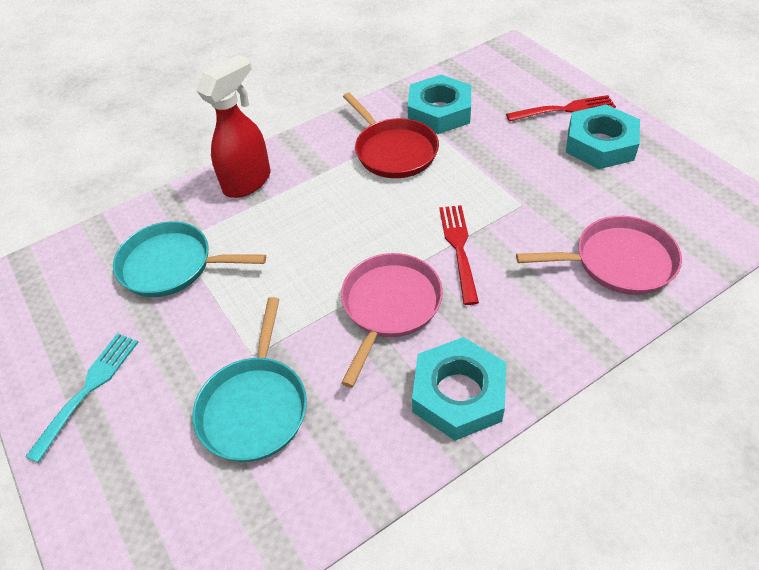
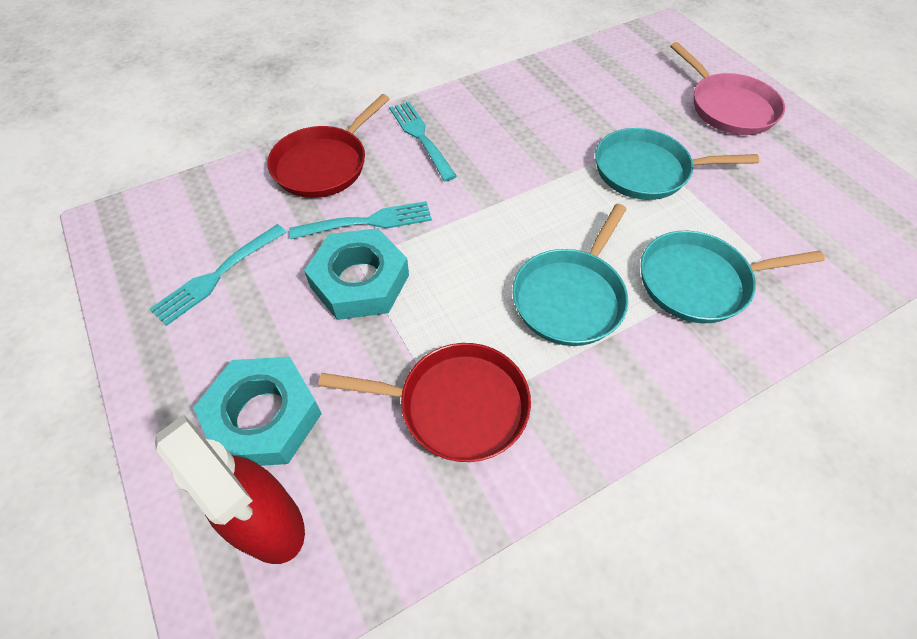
pink pan: 2 -> 1
red fork: 2 -> 0
red pan: 1 -> 2
turquoise fork: 1 -> 3
turquoise nut: 3 -> 2
turquoise pan: 2 -> 3

